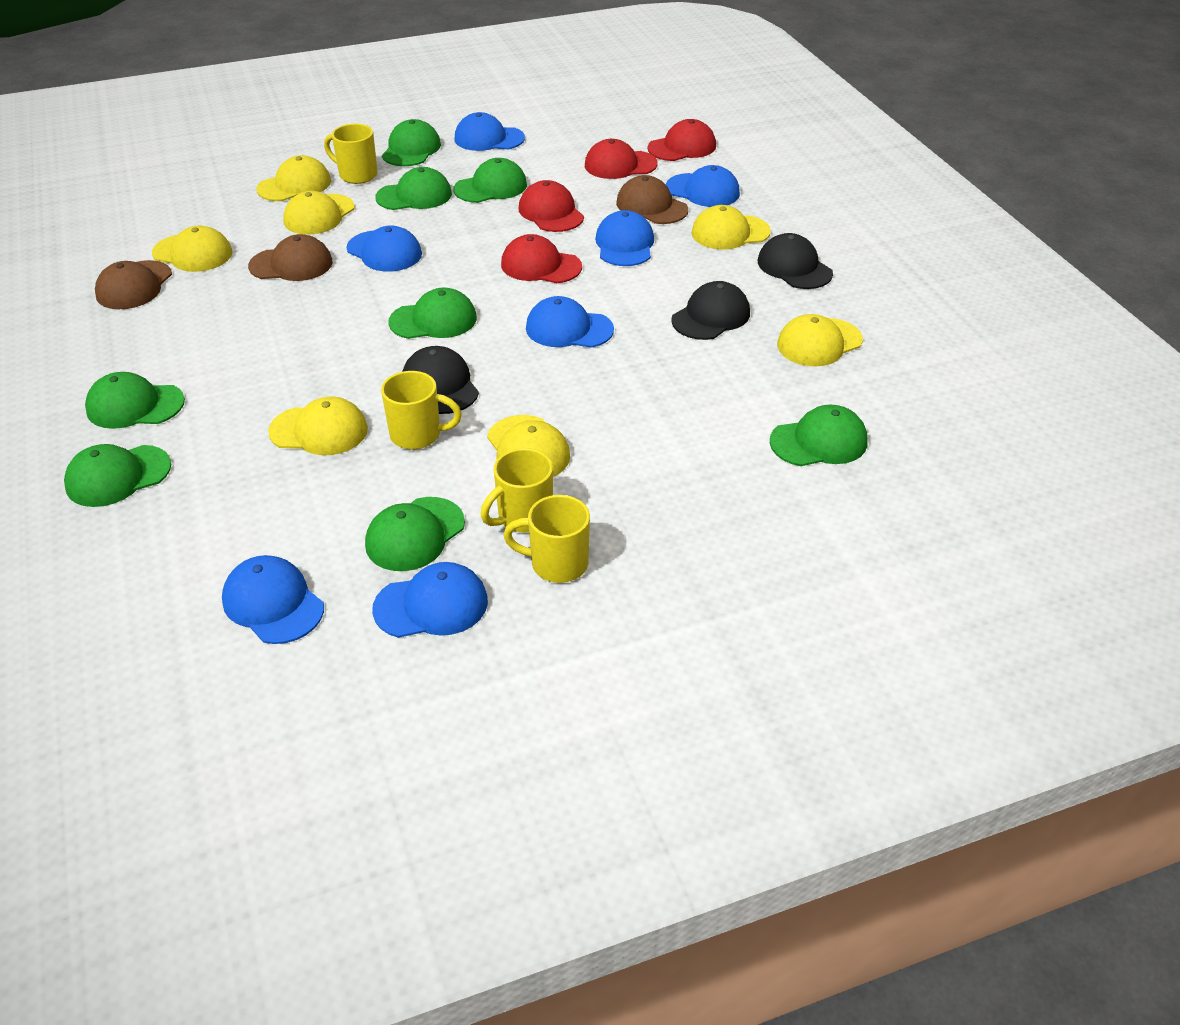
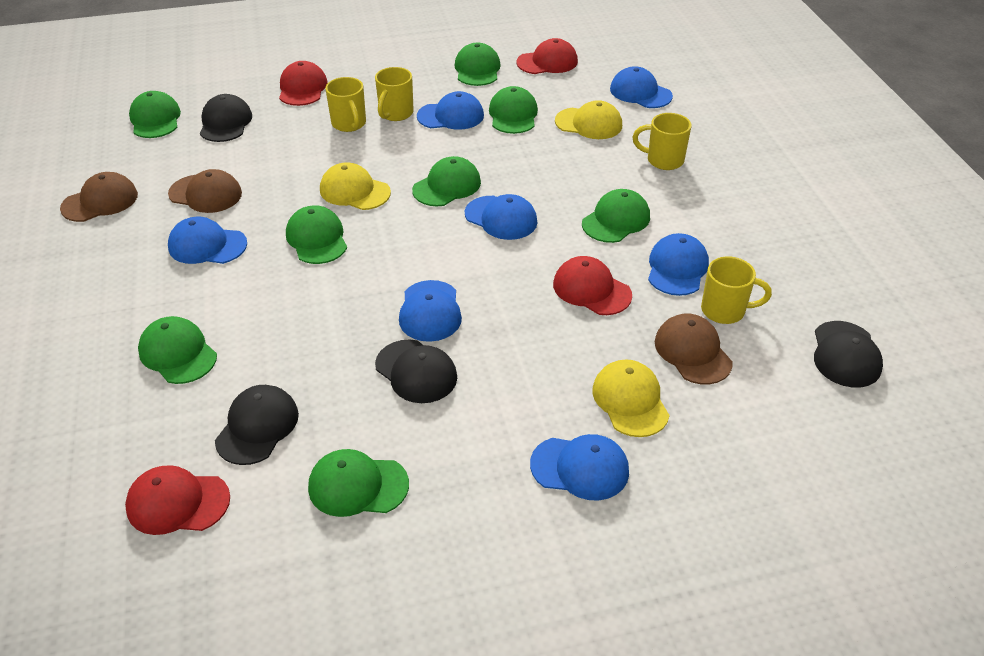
black cap: 3 -> 4
yellow cap: 7 -> 3

